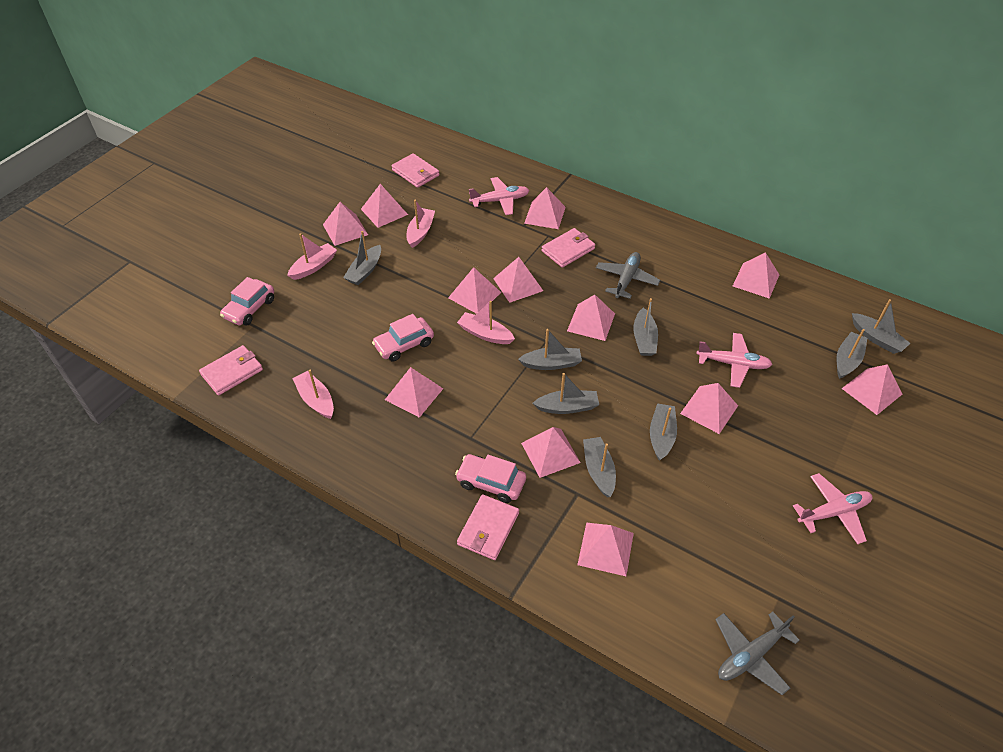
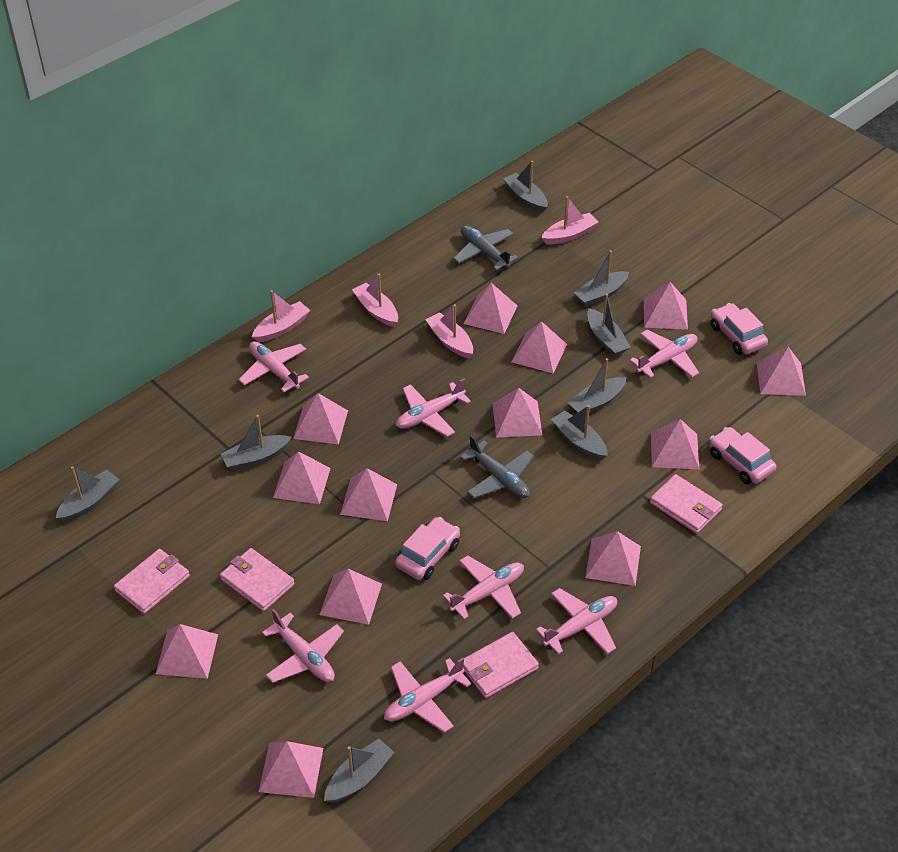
pink plane: 3 -> 7
pink pyramid: 12 -> 13

